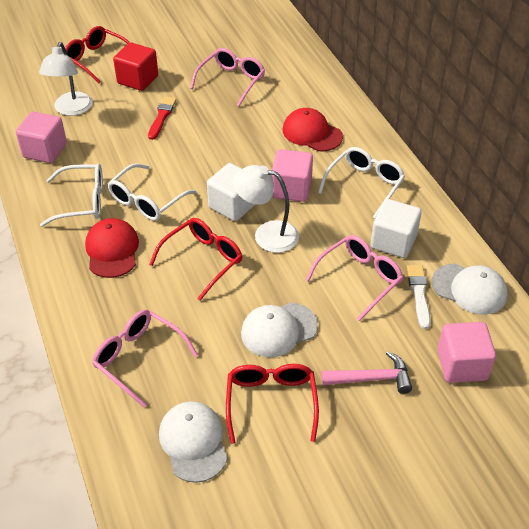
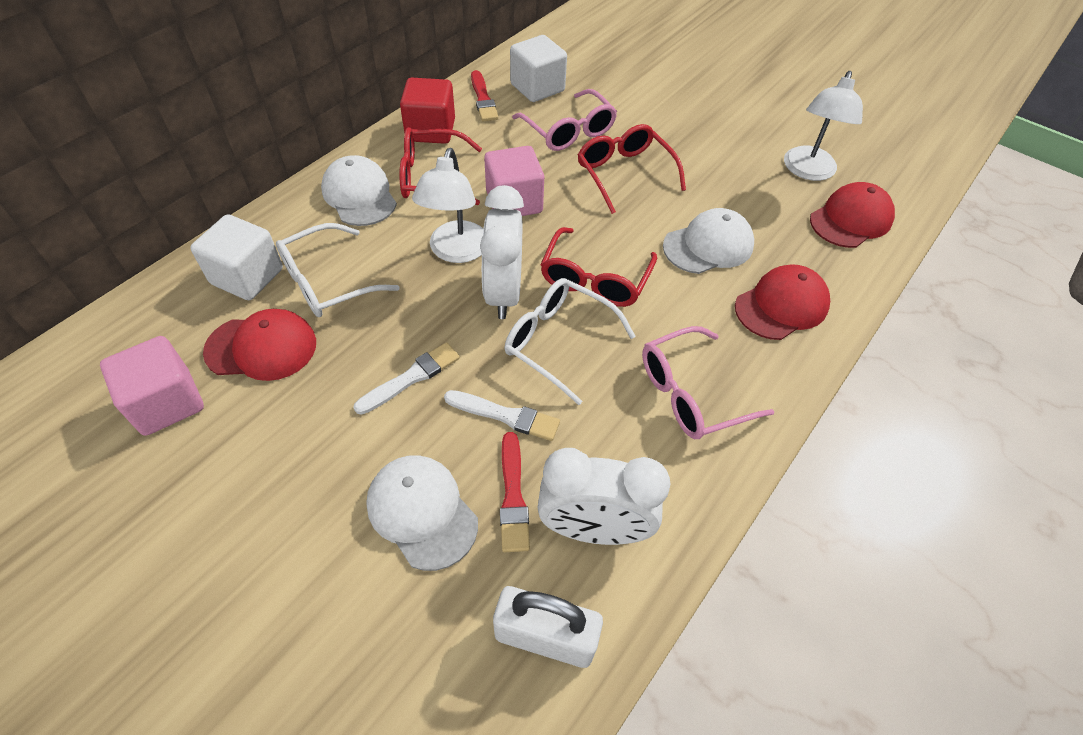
pink cube: 3 -> 2
pink glasses: 3 -> 2
pink hammer: 1 -> 0
red brush: 1 -> 2
red cap: 2 -> 3
white brush: 1 -> 2
white clock: 0 -> 2
white glasses: 3 -> 2
white padlock: 0 -> 1

